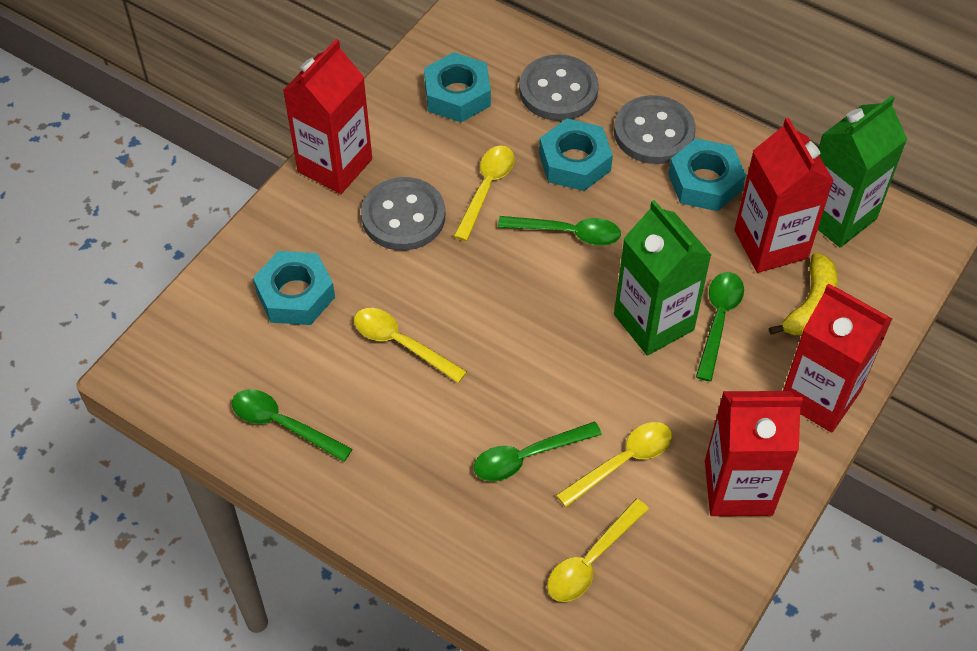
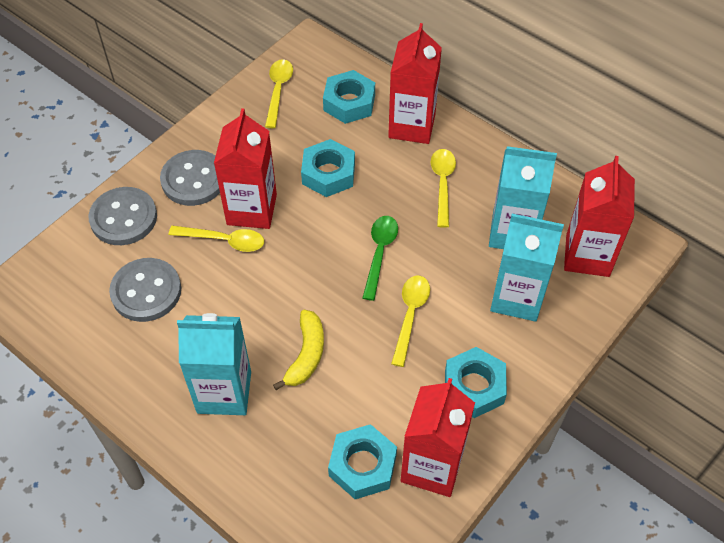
green carton: 2 -> 0
green spoon: 4 -> 1
turquoise carton: 0 -> 3

